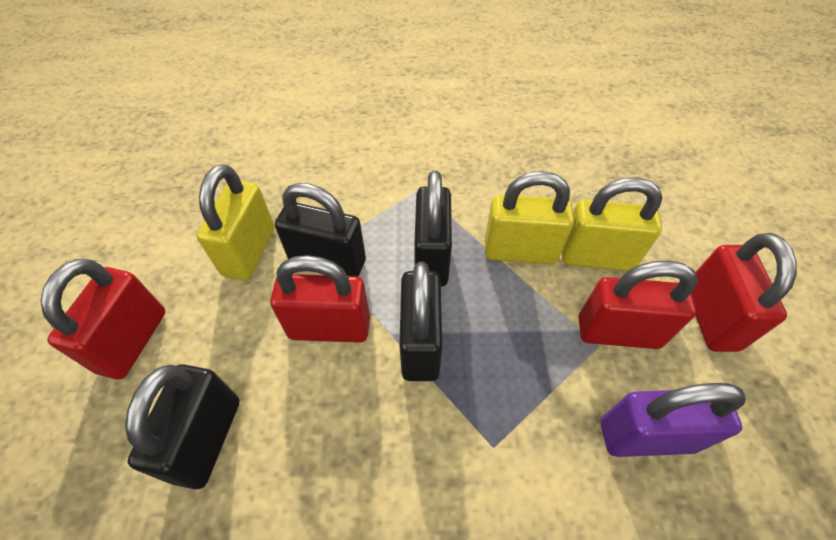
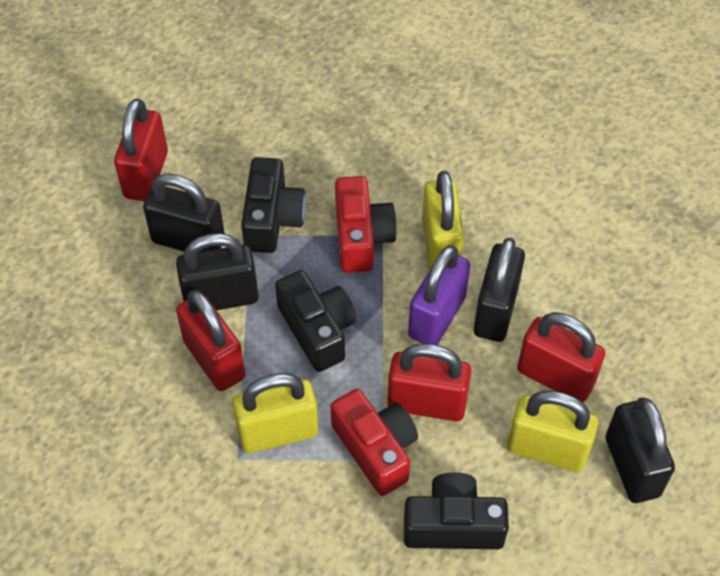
black camera: 0 -> 3
red camera: 0 -> 2

